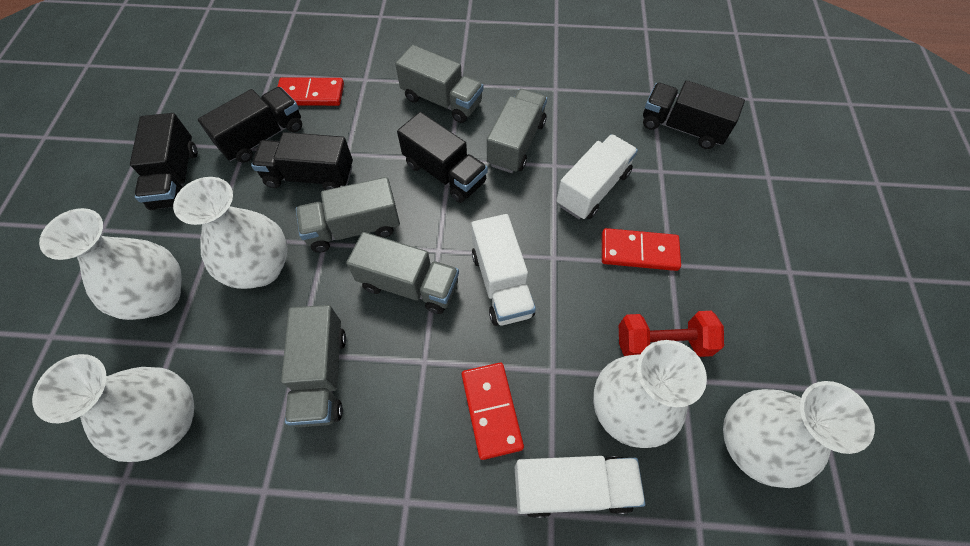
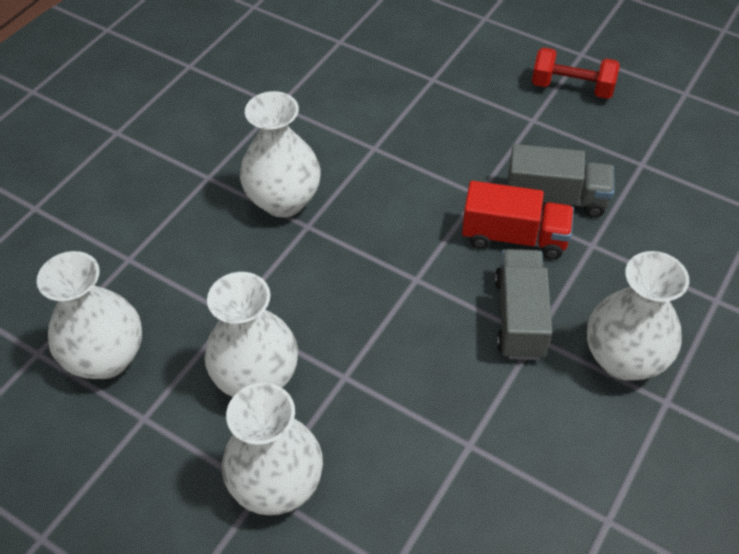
black truck: 5 -> 0
grey truck: 5 -> 2
red domino: 3 -> 0
red truck: 0 -> 1
white truck: 3 -> 0

